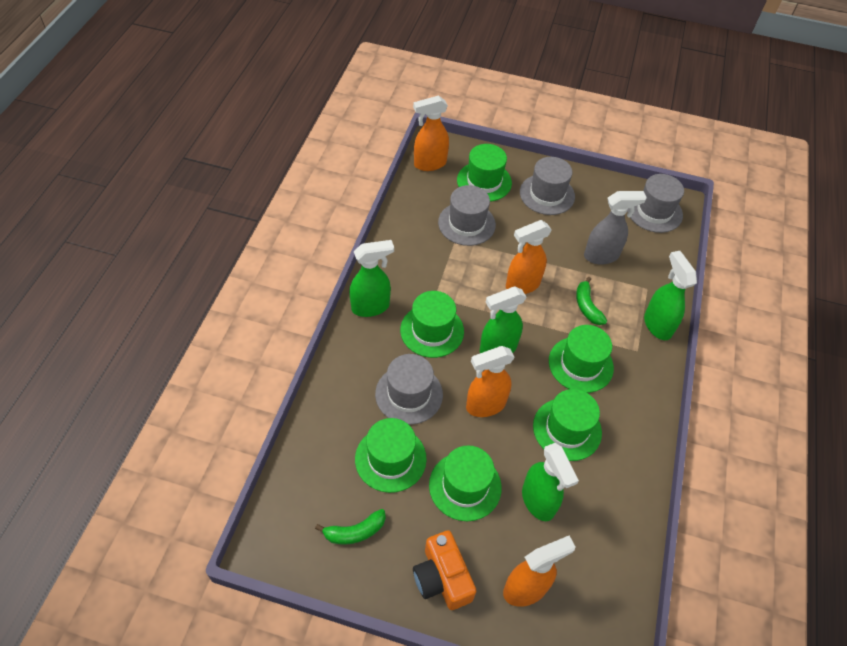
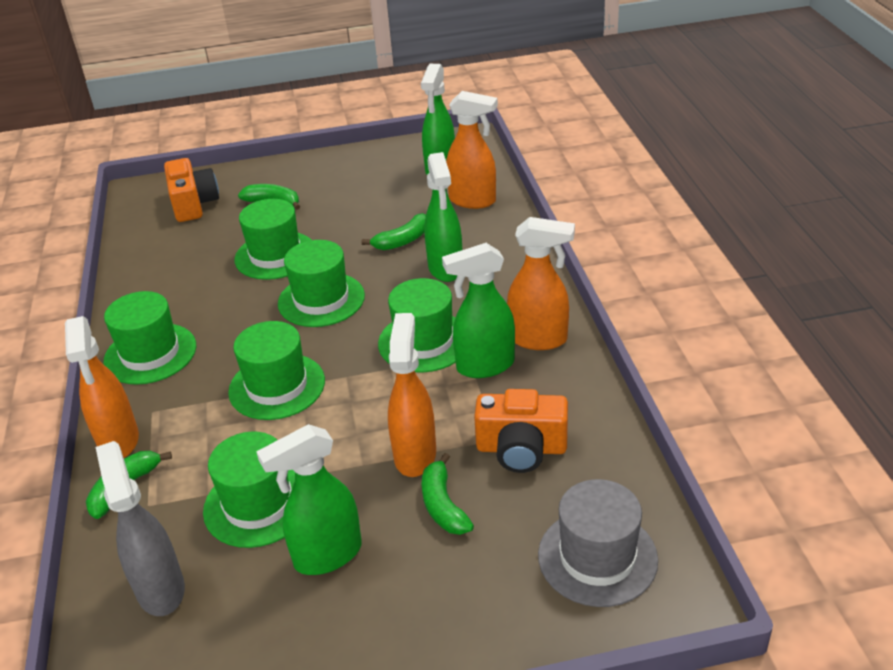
green banana: 2 -> 4
grey hat: 4 -> 1
orange camera: 1 -> 2

